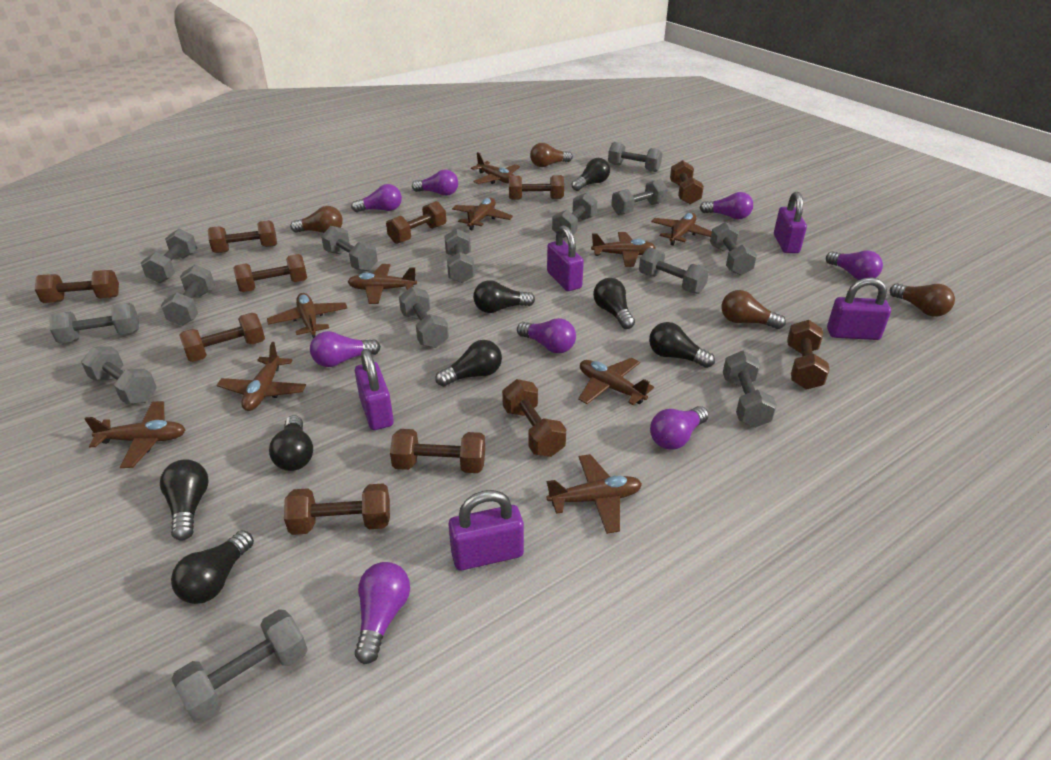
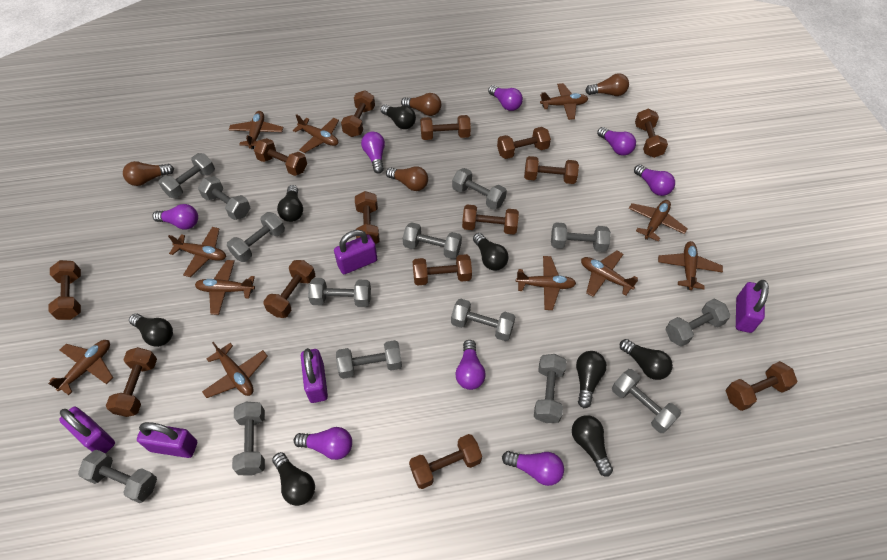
brown dumbbell: 11 -> 14
brown plane: 10 -> 11

